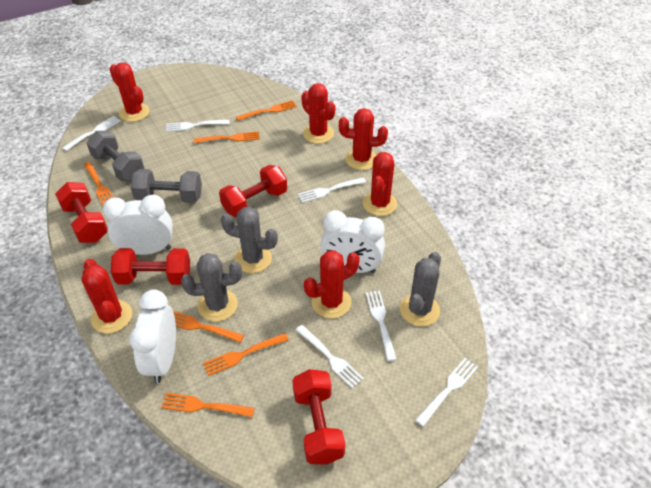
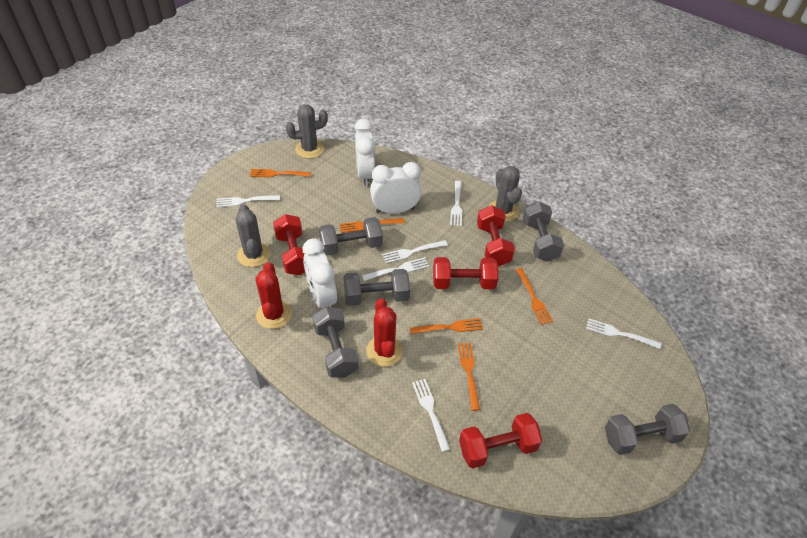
grey dumbbell: 2 -> 5
orange fork: 6 -> 5
red cactus: 6 -> 2

